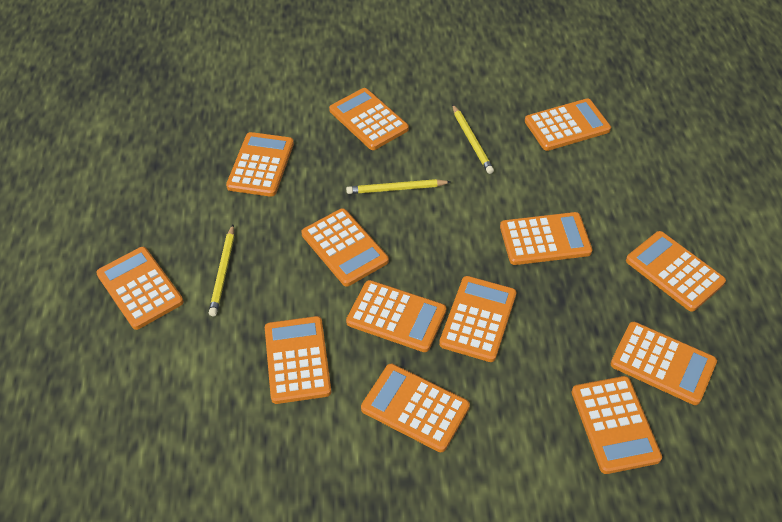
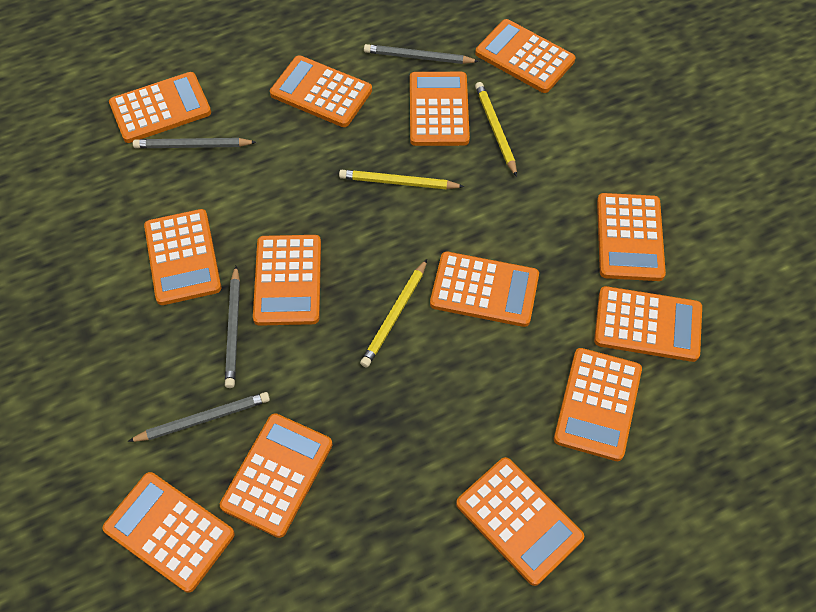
grey pencil: 0 -> 4

